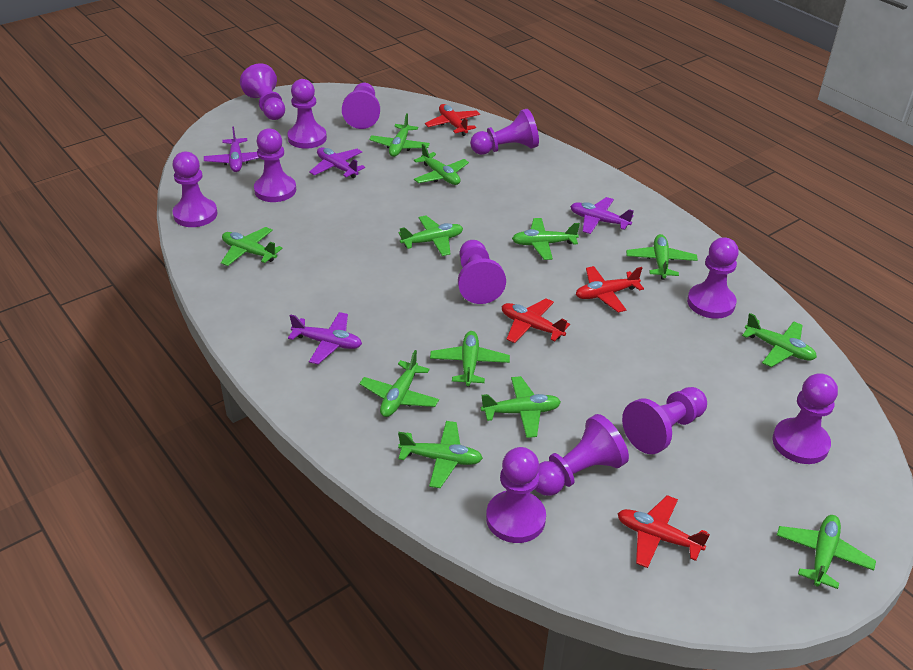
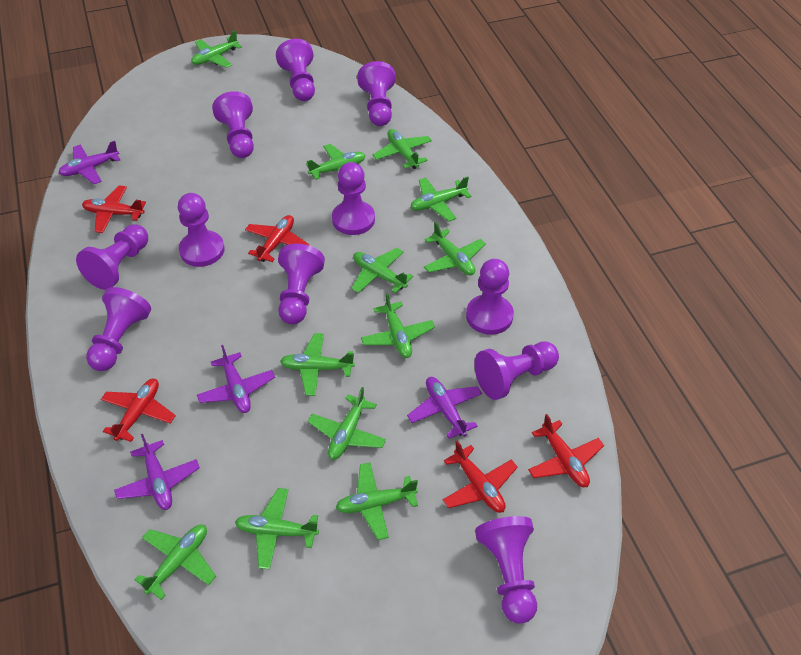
purple pawn: 12 -> 11
red plane: 4 -> 5

